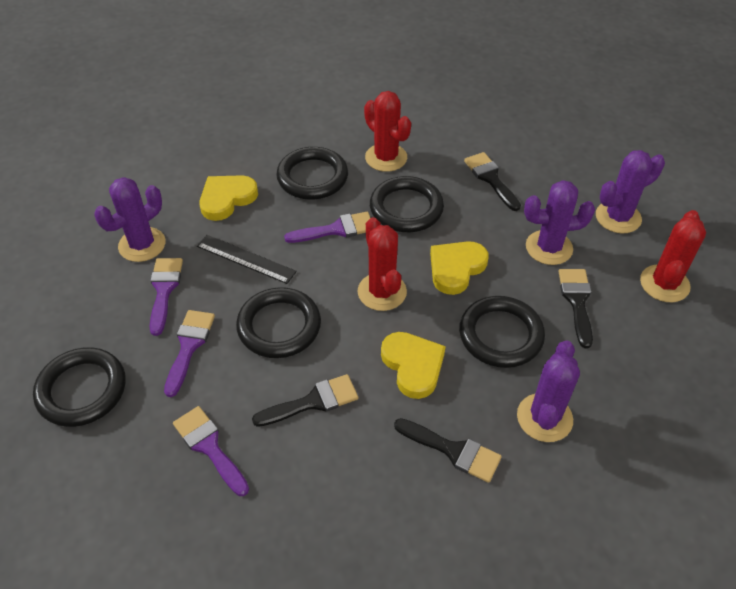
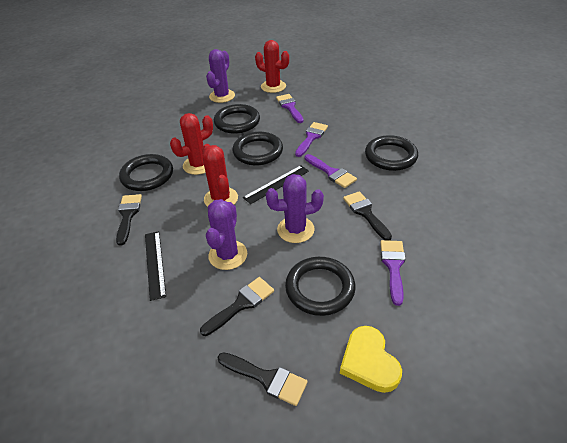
black ruler: 1 -> 2
purple cactus: 4 -> 3
yellow heart: 3 -> 1

